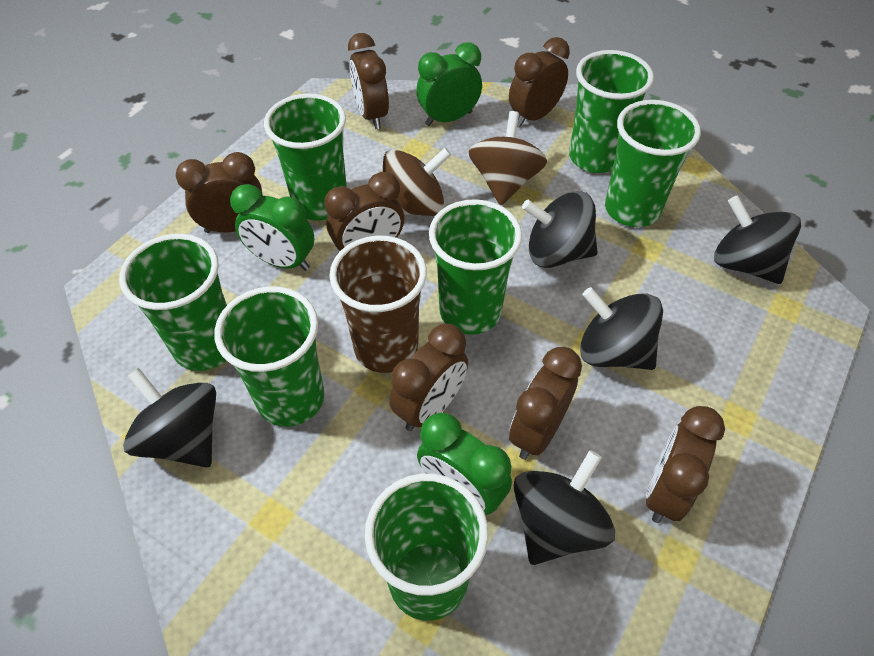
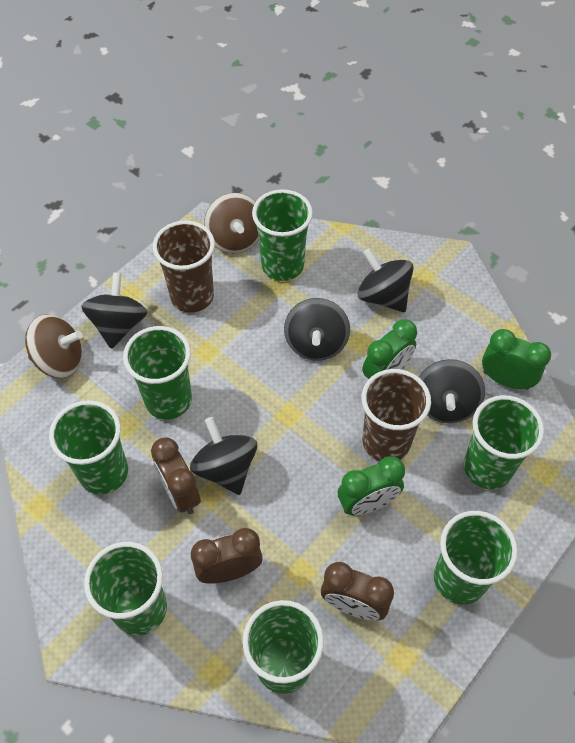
brown clock: 7 -> 3
brown cup: 1 -> 2

